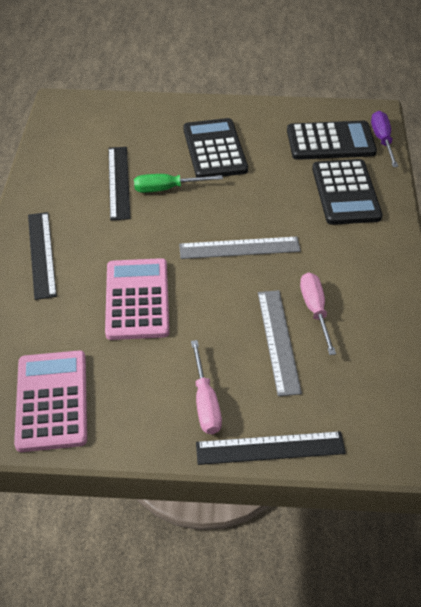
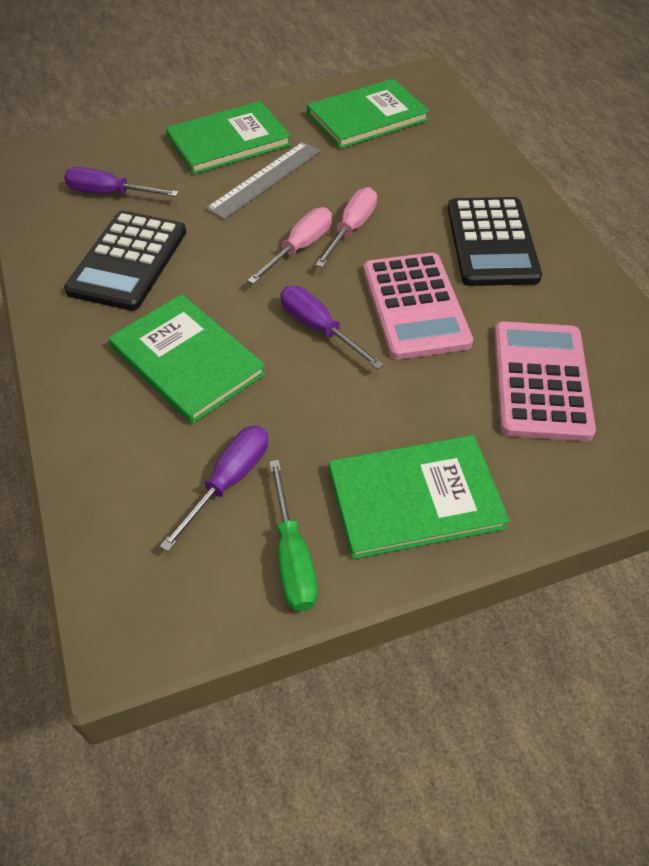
black calculator: 3 -> 2
black ruler: 3 -> 0
green book: 0 -> 4
grey ruler: 2 -> 1
purple screwdriver: 1 -> 3

